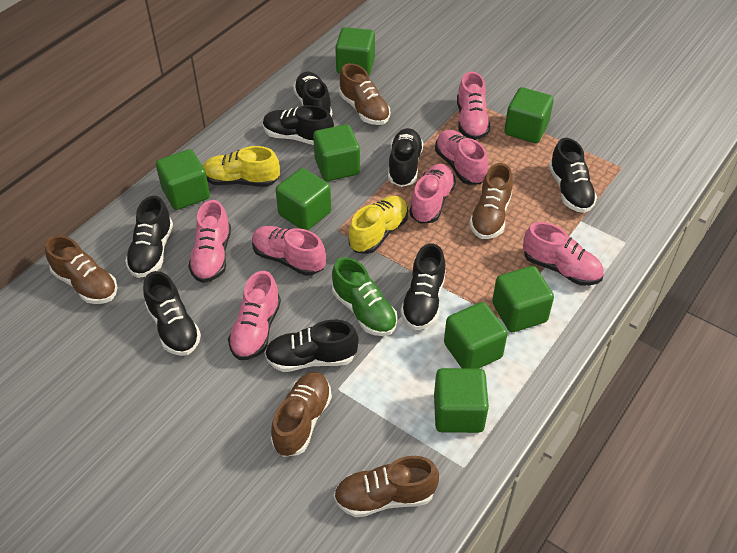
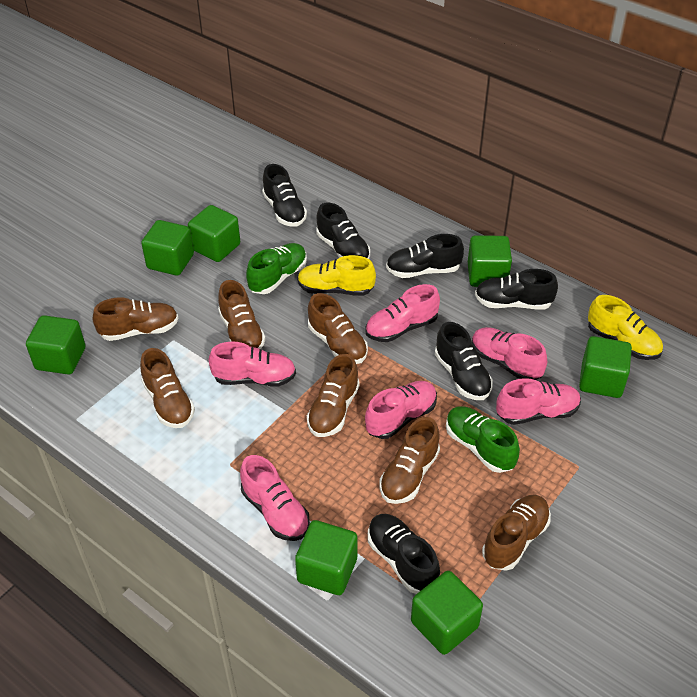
black shoe: 8 -> 6
brown shoe: 5 -> 7
green cube: 8 -> 7
green shoe: 1 -> 2
pink shoe: 7 -> 6

